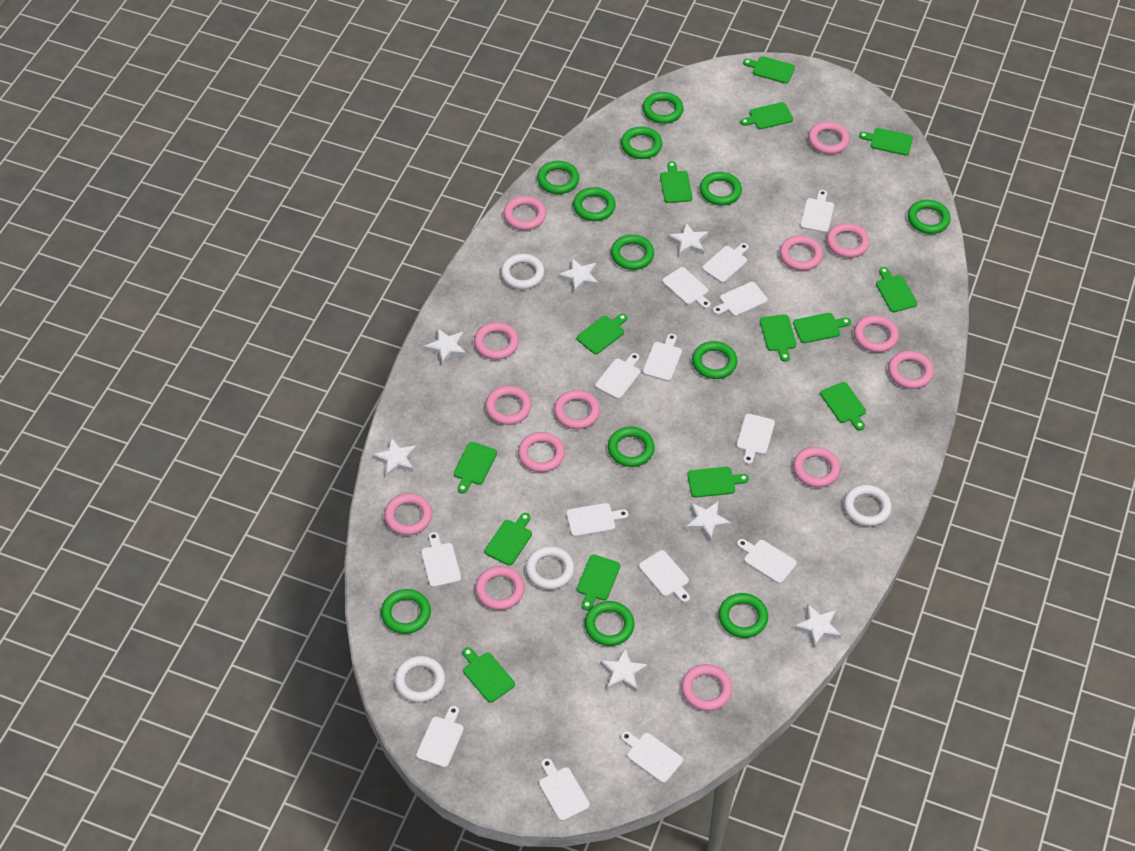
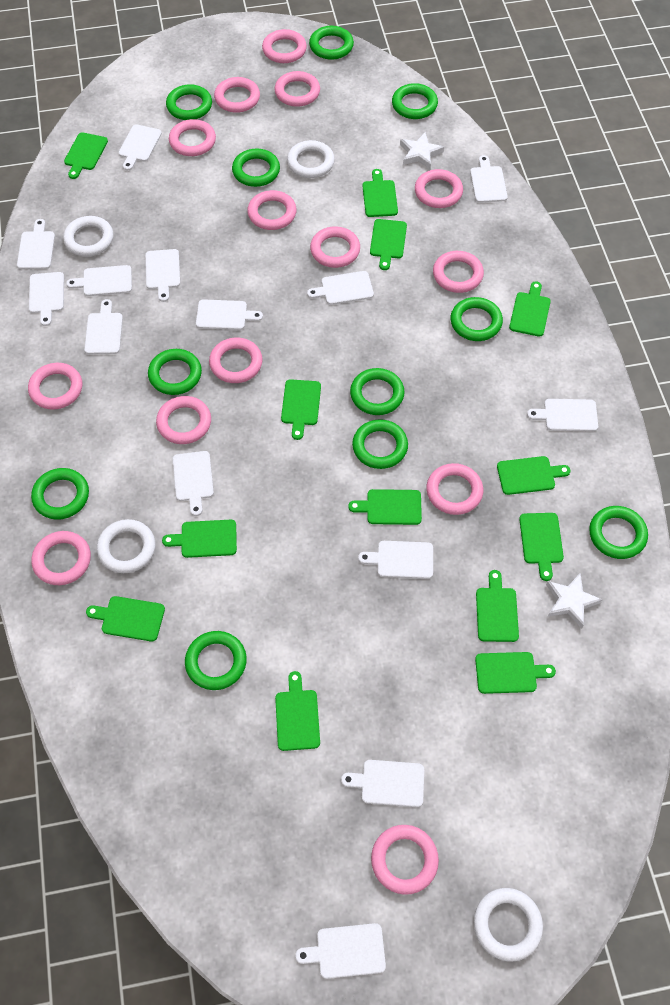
green cutting board: 14 -> 13
green ring: 12 -> 11
white star: 7 -> 2

